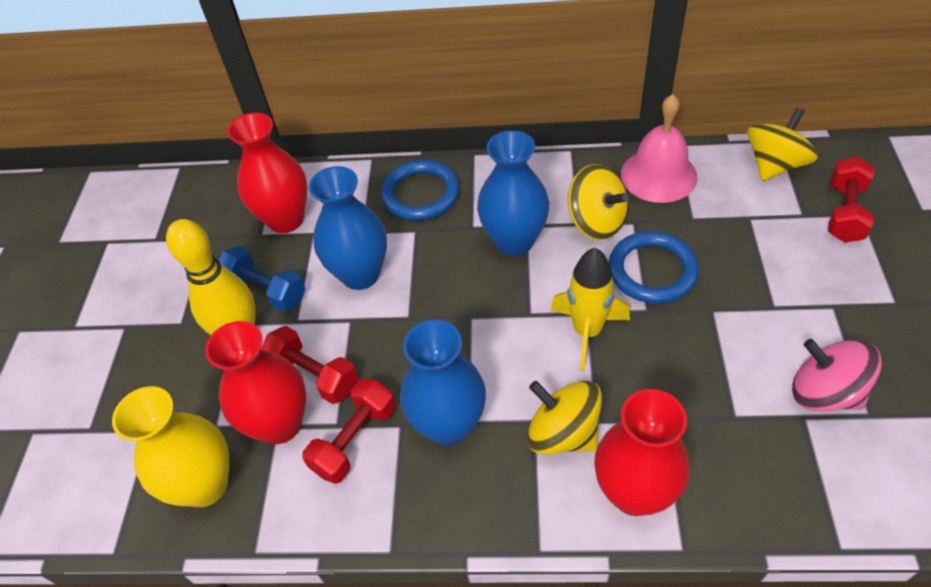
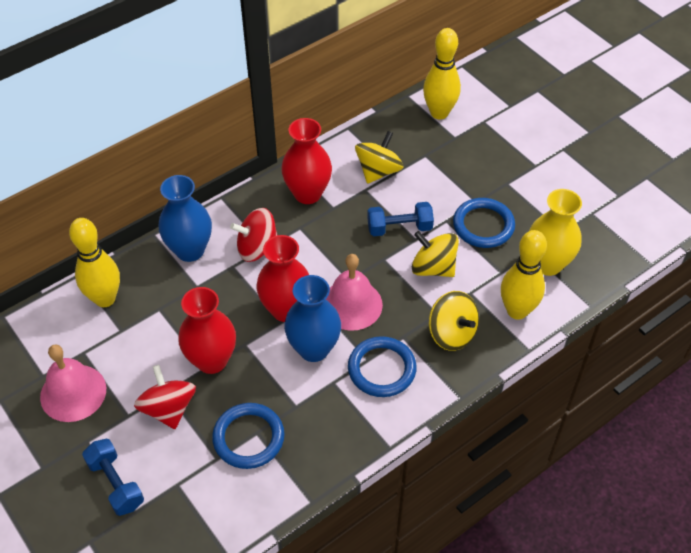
blue dumbbell: 1 -> 2
blue ring: 2 -> 3
blue vase: 3 -> 2
pink bell: 1 -> 2
pink spinning top: 1 -> 0
red dumbbell: 3 -> 0
red spinning top: 0 -> 2
yellow bowling pin: 1 -> 3
yellow rocket: 1 -> 0

